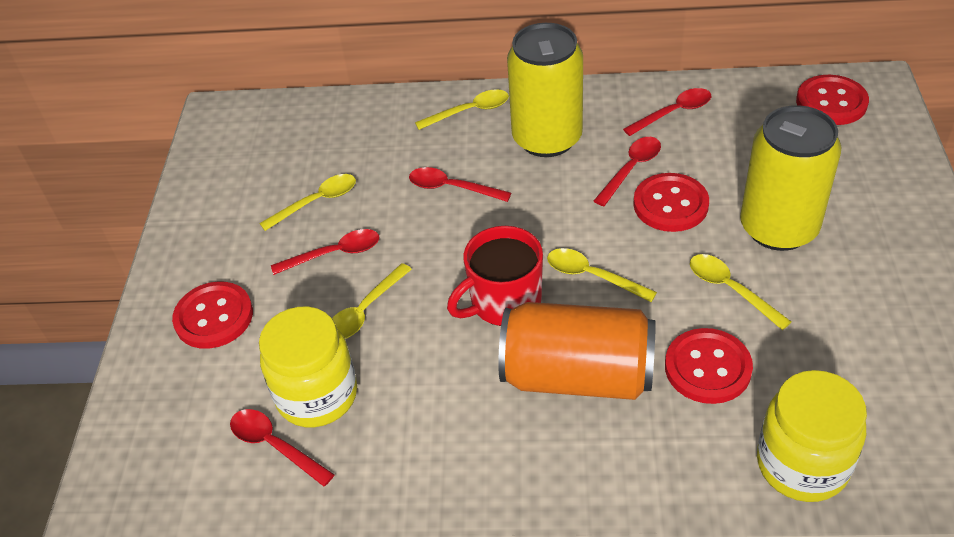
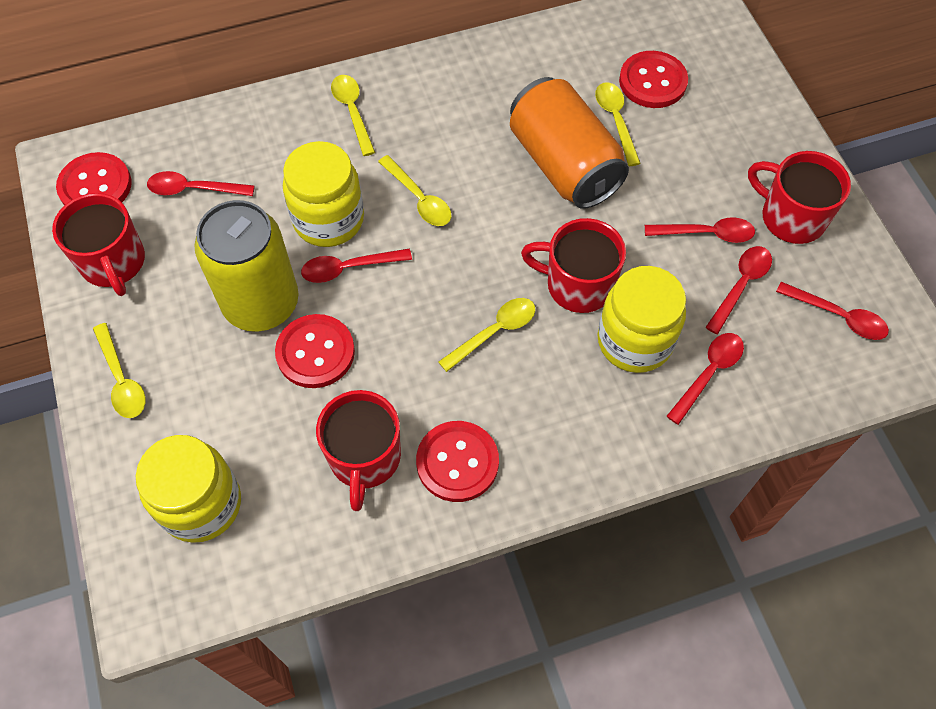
red mug: 1 -> 4
red spoon: 5 -> 6
yellow can: 2 -> 1
yellow jar: 2 -> 3

